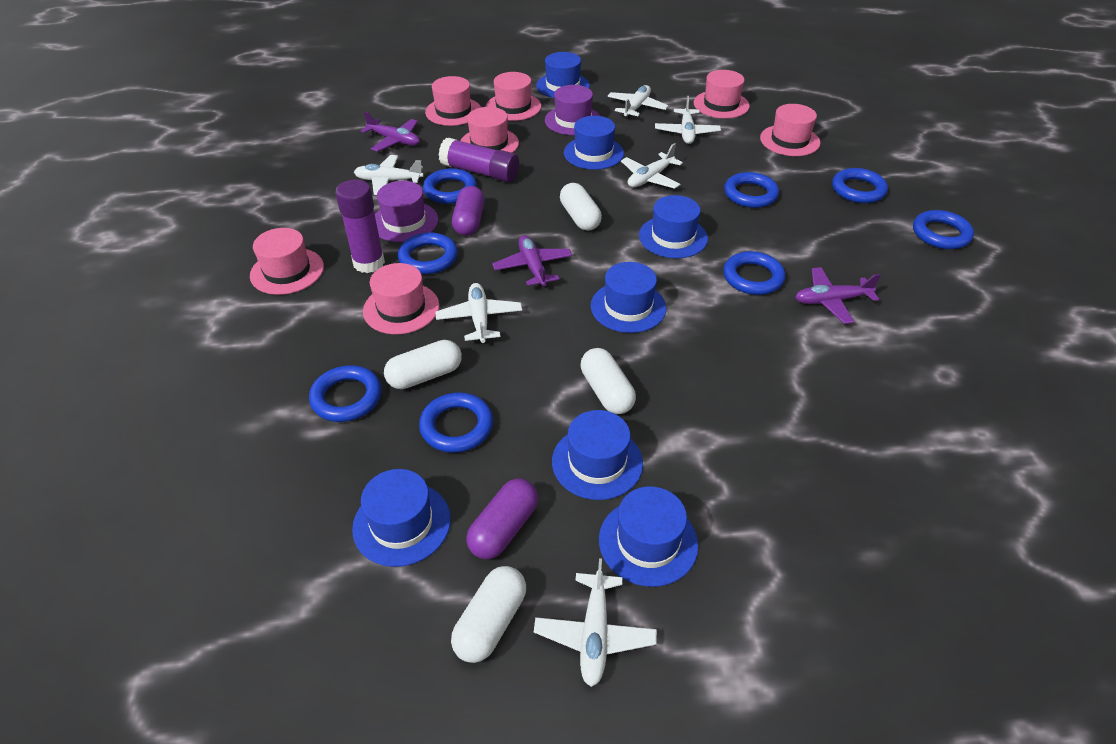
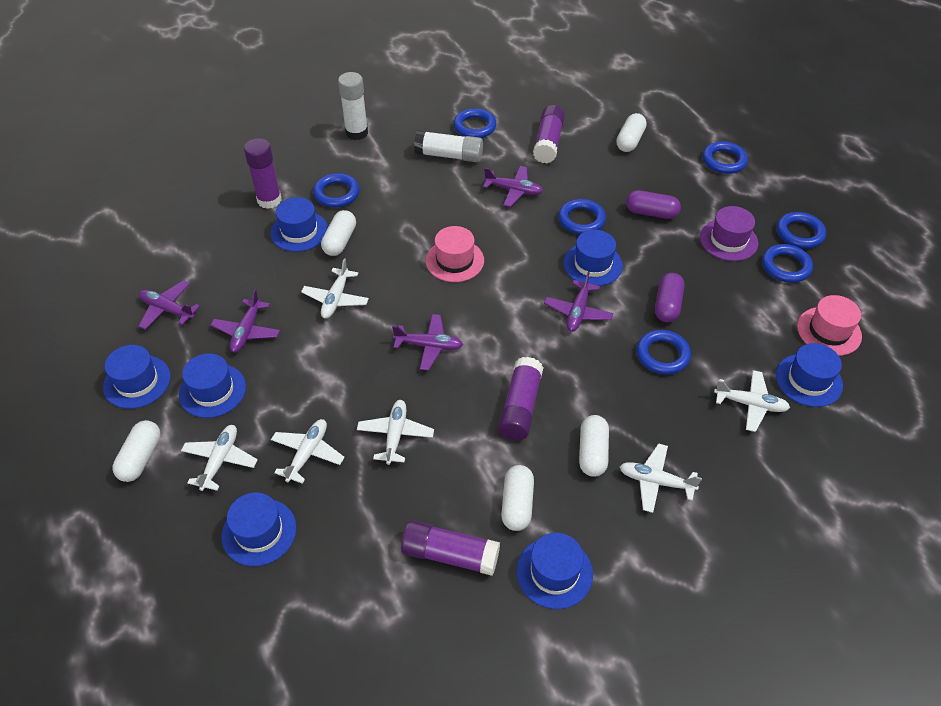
blue ring: 8 -> 7
pink hat: 7 -> 2
purple glue stick: 2 -> 4
purple hat: 2 -> 1
purple plane: 3 -> 5
white capsule: 4 -> 5
white glue stick: 0 -> 2

